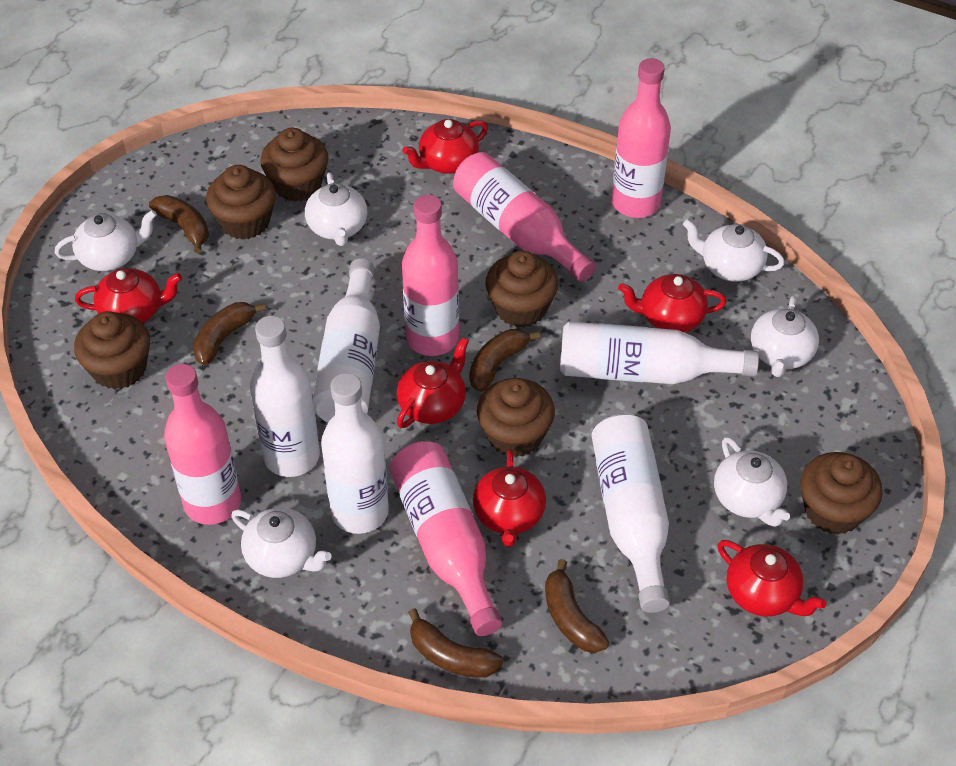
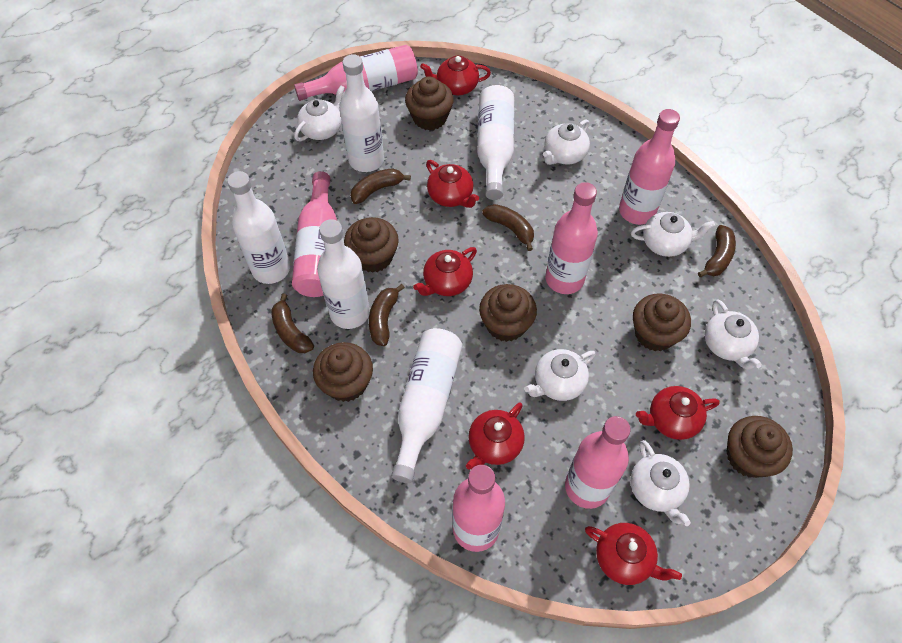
pink bottle: 5 -> 6

